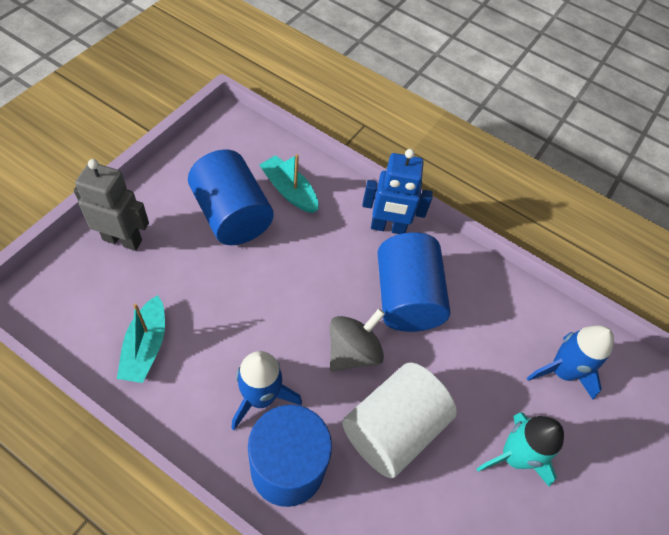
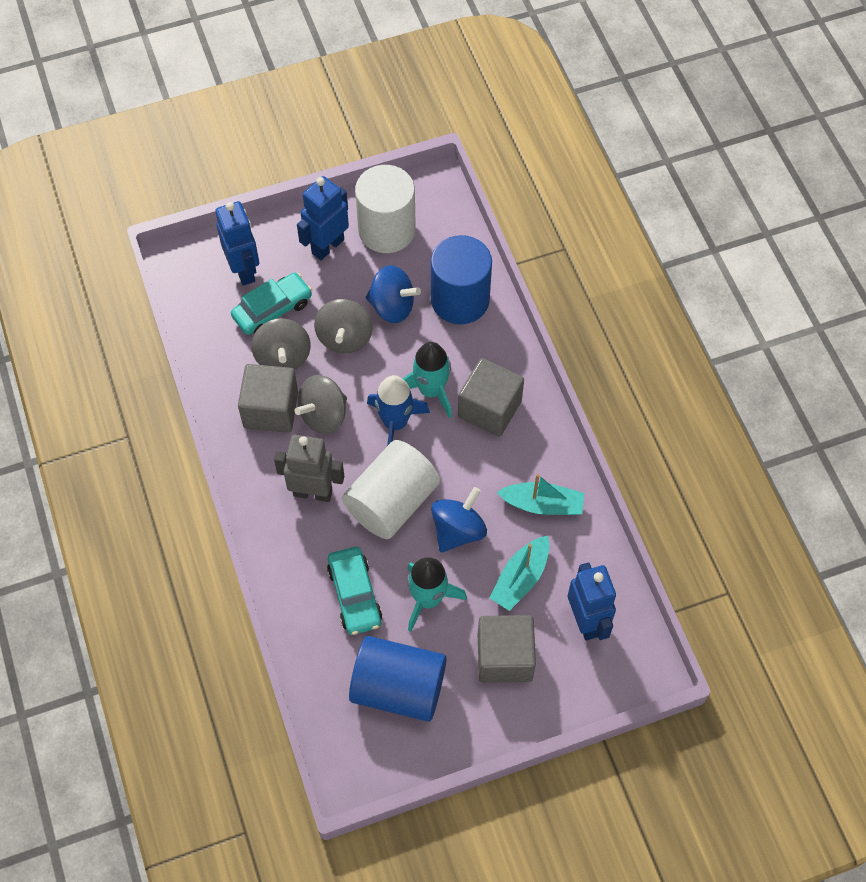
blue cylinder: 3 -> 2
blue robot: 1 -> 3
blue rocket: 2 -> 1
blue spinning top: 0 -> 2
grey cube: 0 -> 3
grey spinning top: 1 -> 3
turquoise car: 0 -> 2
turquoise rocket: 1 -> 2
white cylinder: 1 -> 2

